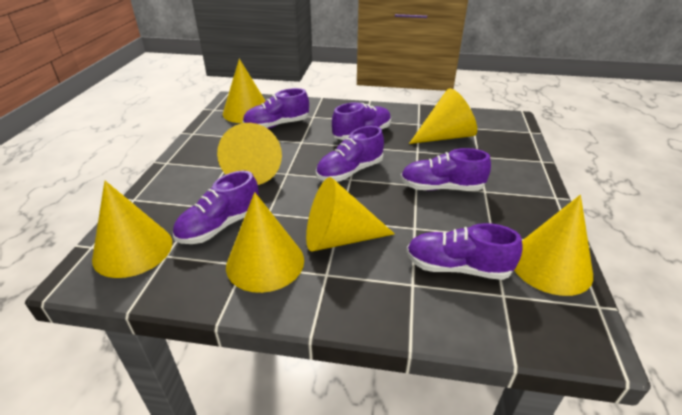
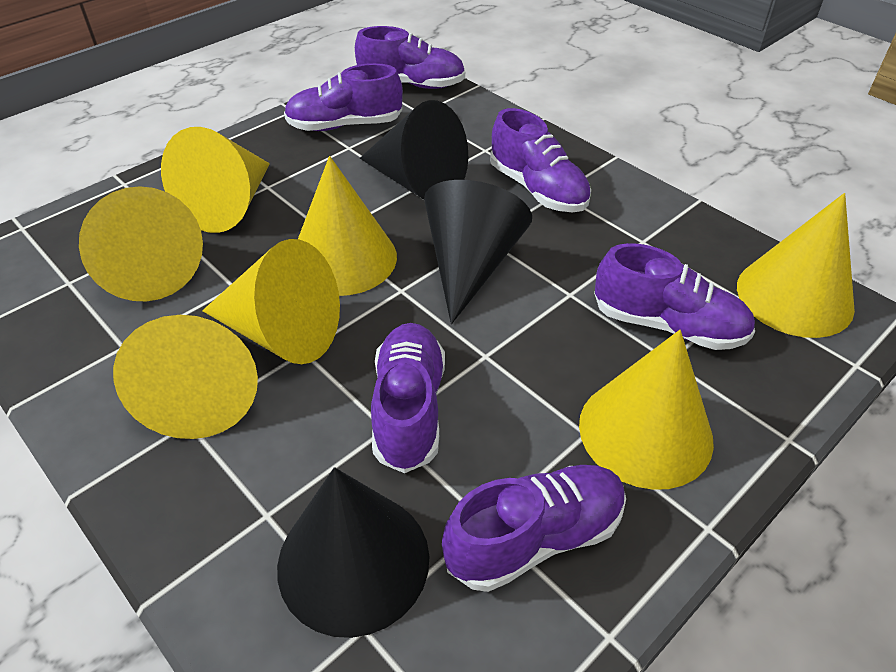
black cone: 0 -> 3

